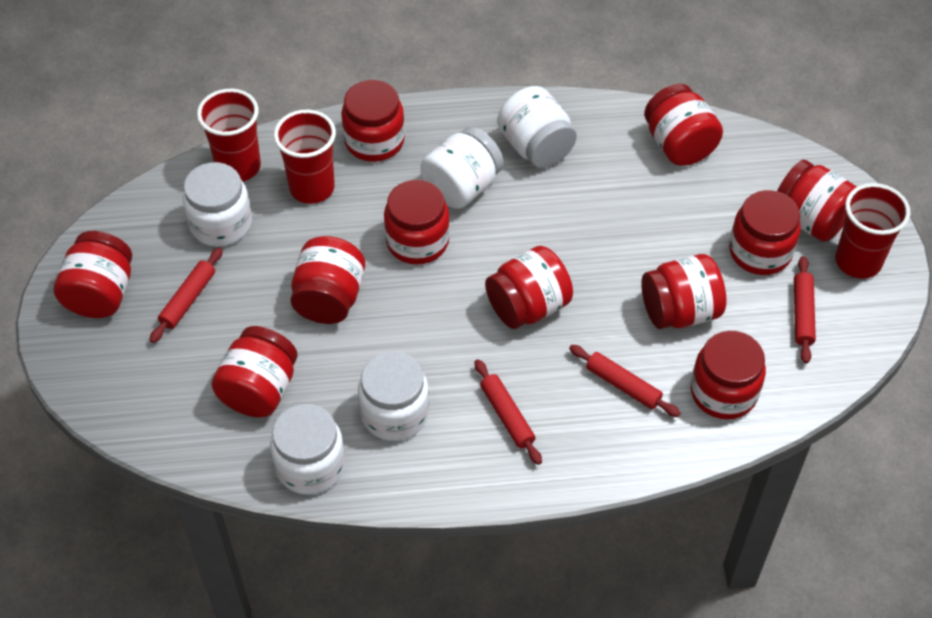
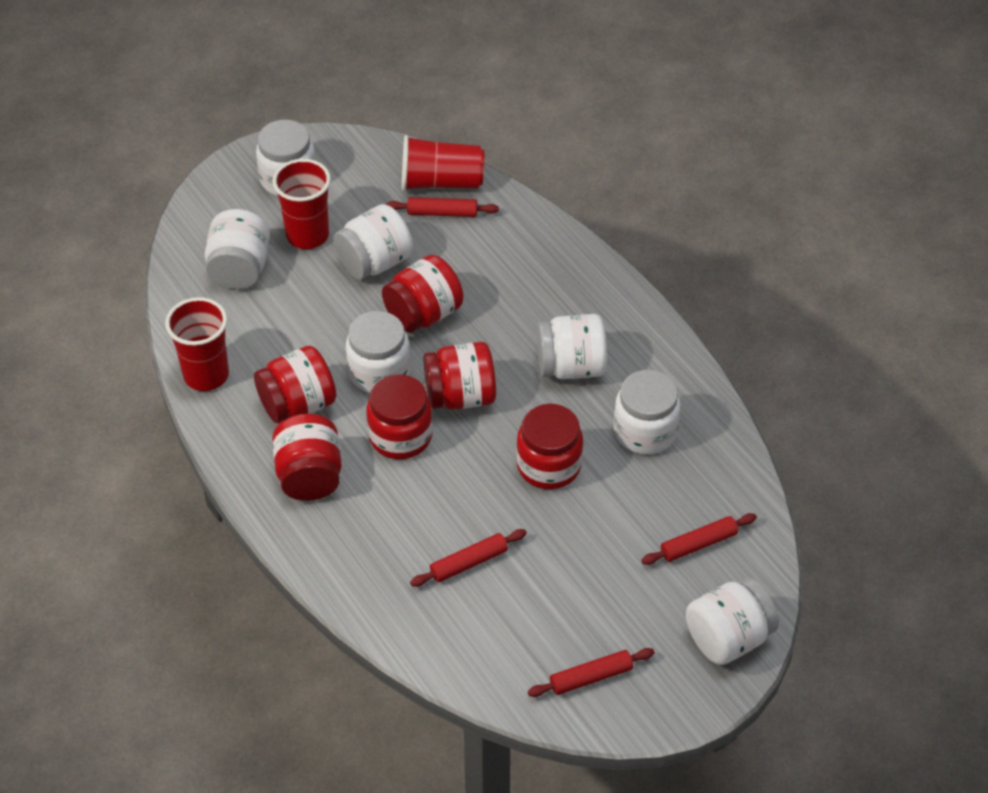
red jar: 11 -> 6
white jar: 5 -> 7

